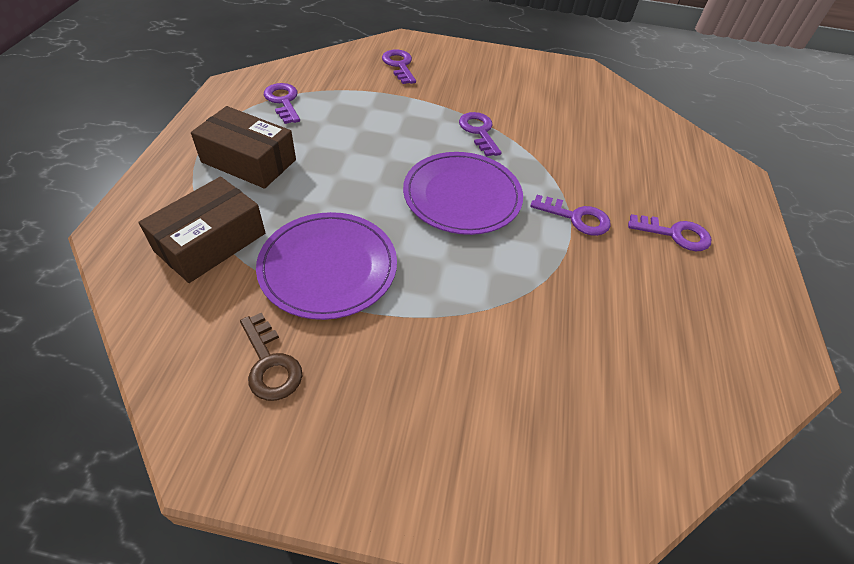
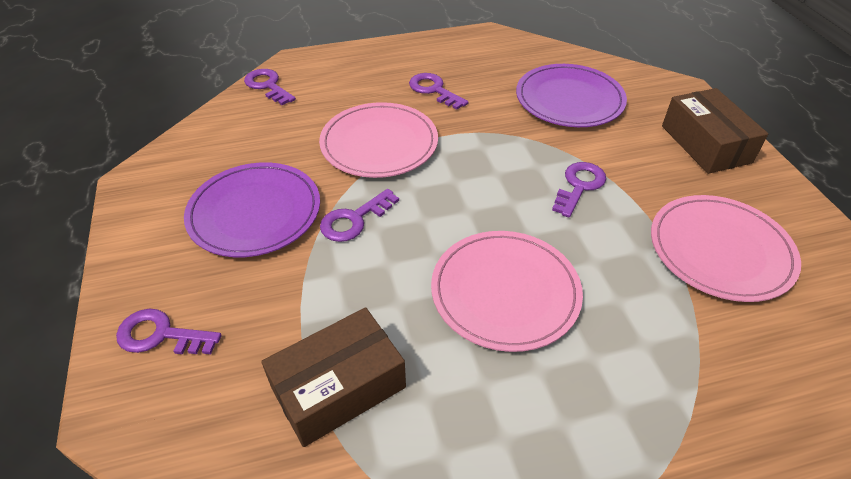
brown key: 1 -> 0
pink plate: 0 -> 3

